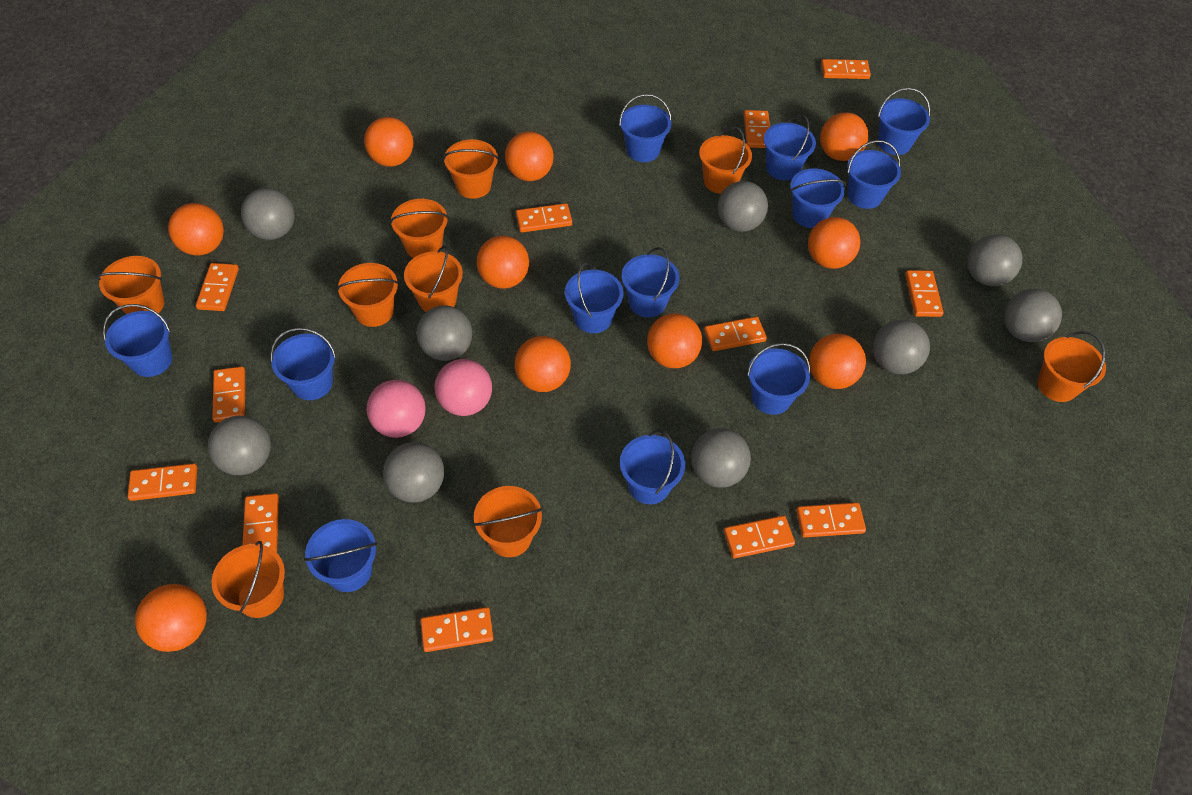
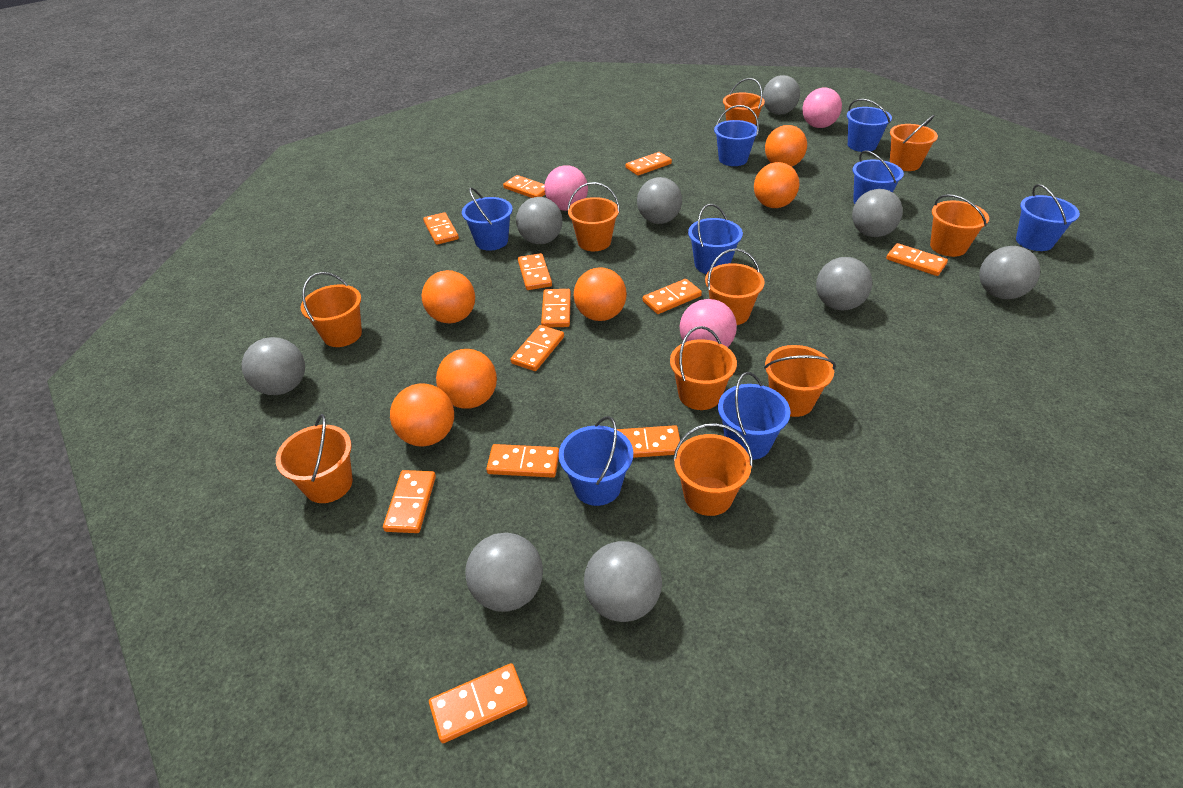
blue bucket: 12 -> 8
orange ball: 10 -> 6
orange bucket: 9 -> 10
pink ball: 2 -> 3

